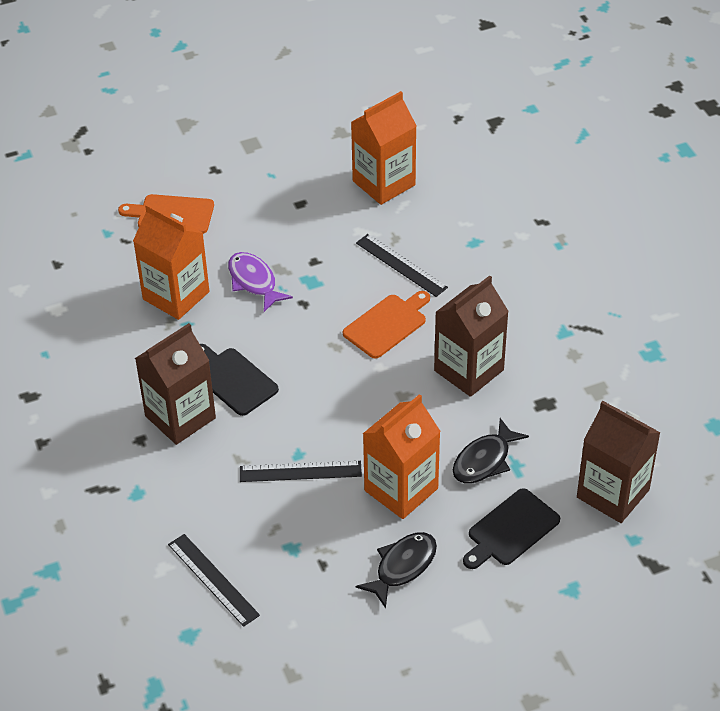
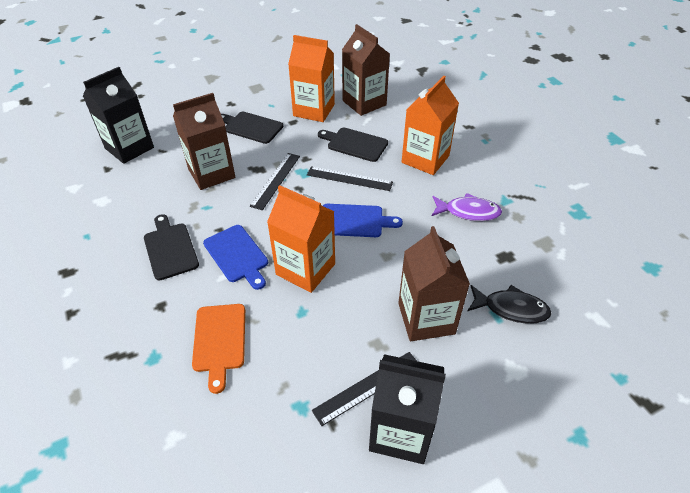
black carton: 0 -> 2
black cutting board: 2 -> 3
black fish: 2 -> 1
blue cutting board: 0 -> 2
orange cutting board: 2 -> 1

